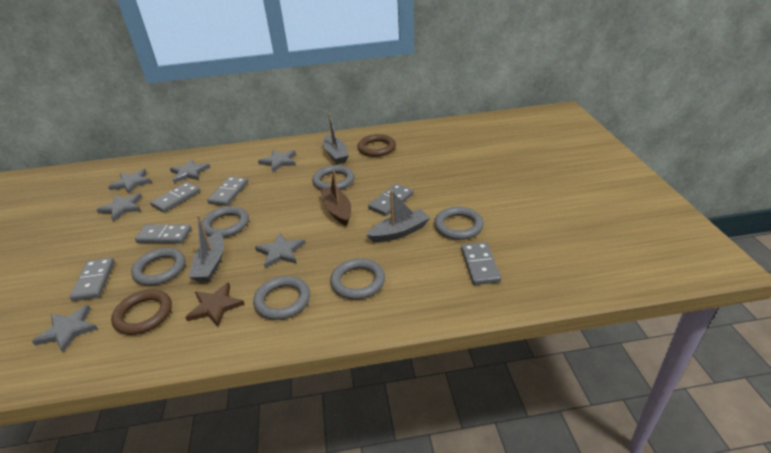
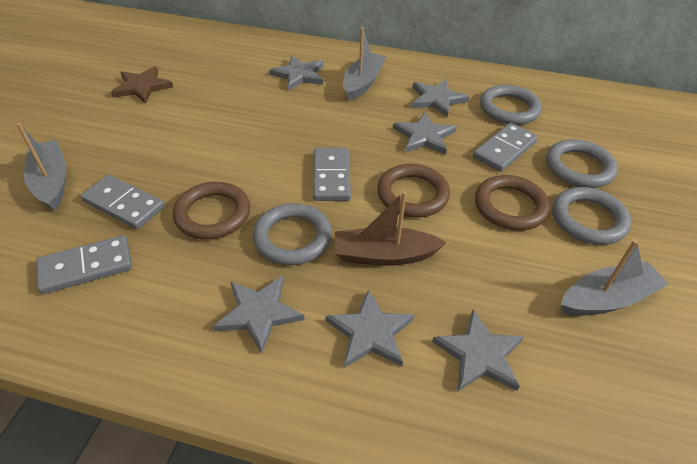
brown ring: 2 -> 3
grey domino: 6 -> 4
grey ring: 6 -> 4

